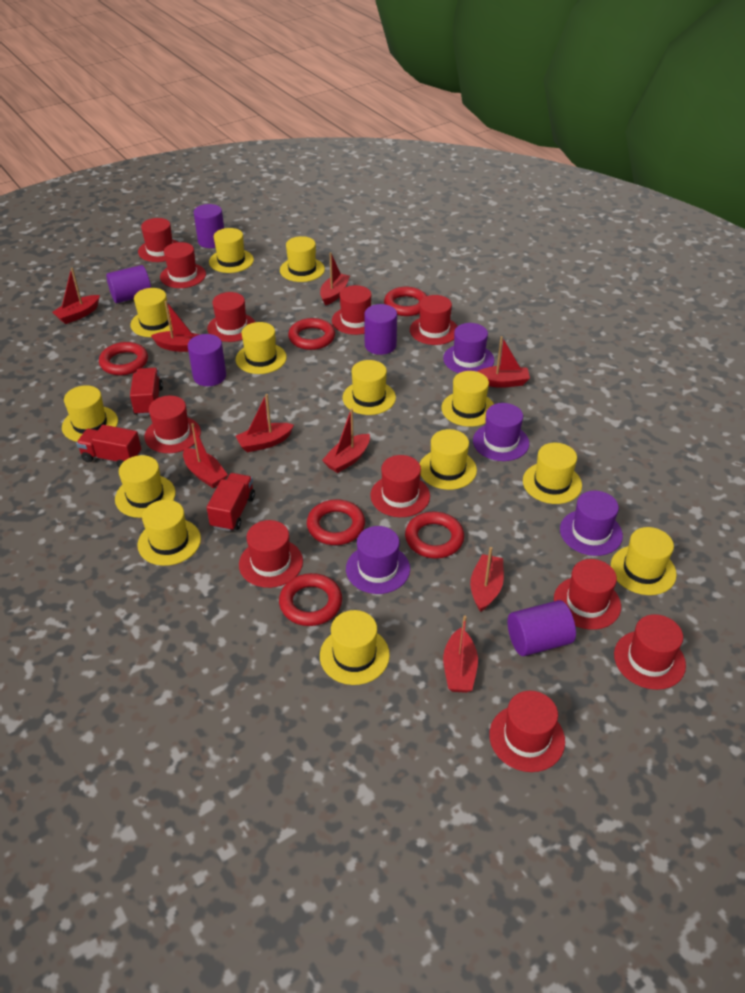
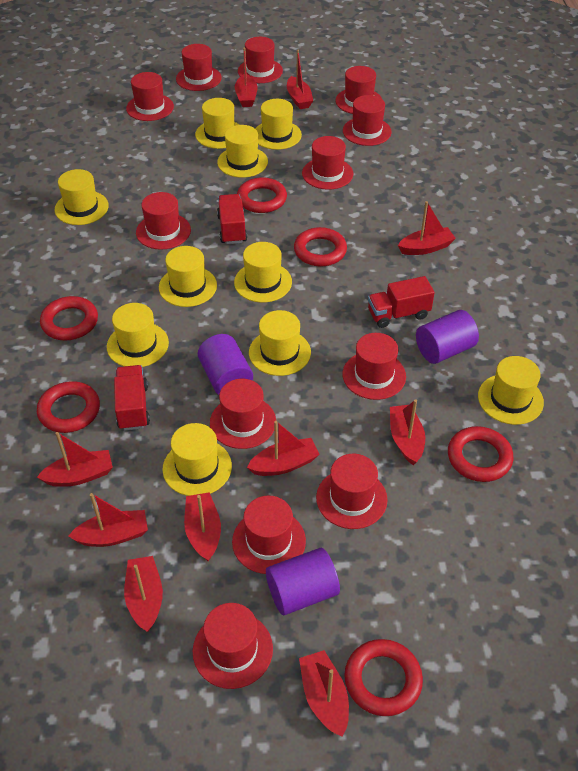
purple cylinder: 5 -> 3
purple hat: 4 -> 0
red boat: 9 -> 10
red hat: 11 -> 12
yellow hat: 13 -> 10

